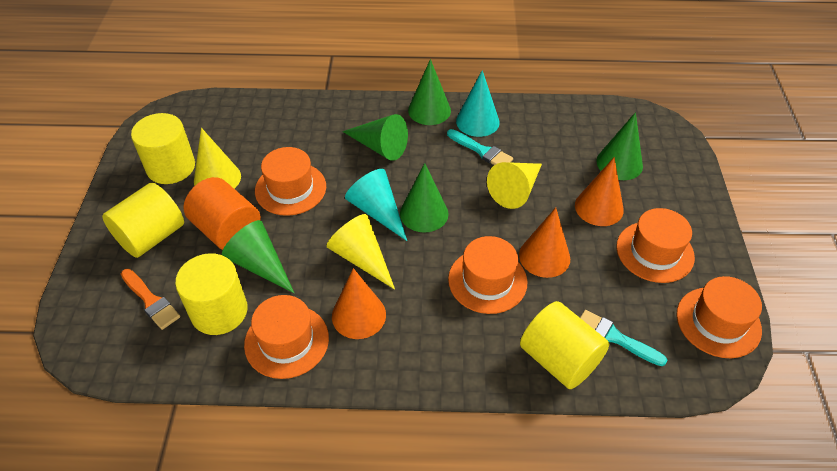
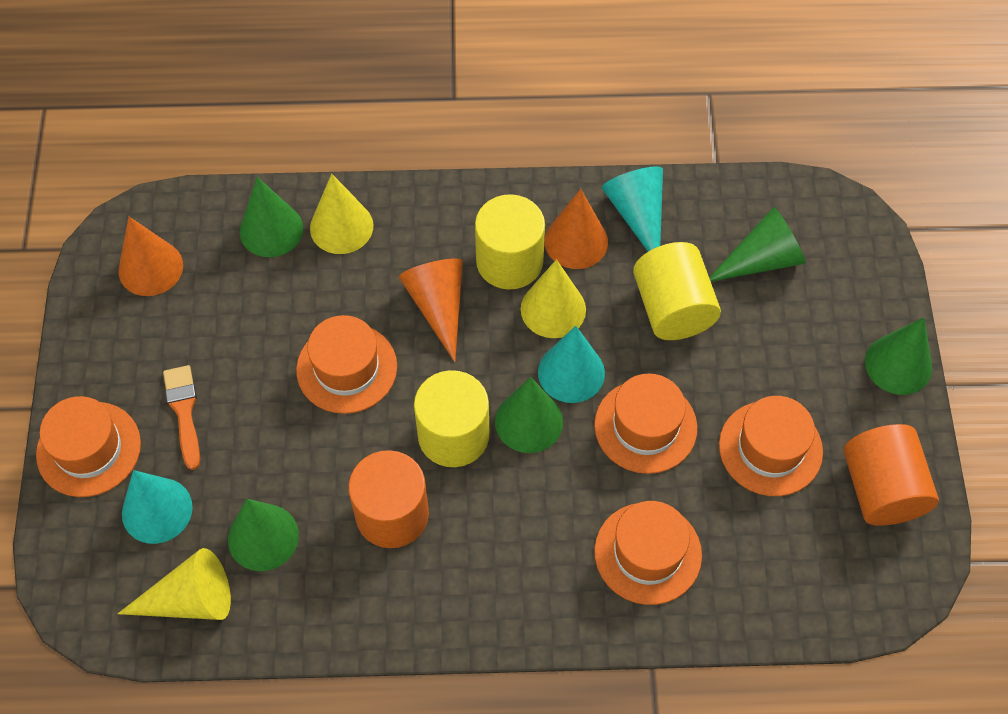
orange cylinder: 1 -> 2
turquoise brush: 2 -> 0
turquoise cone: 2 -> 3
yellow cylinder: 4 -> 3

